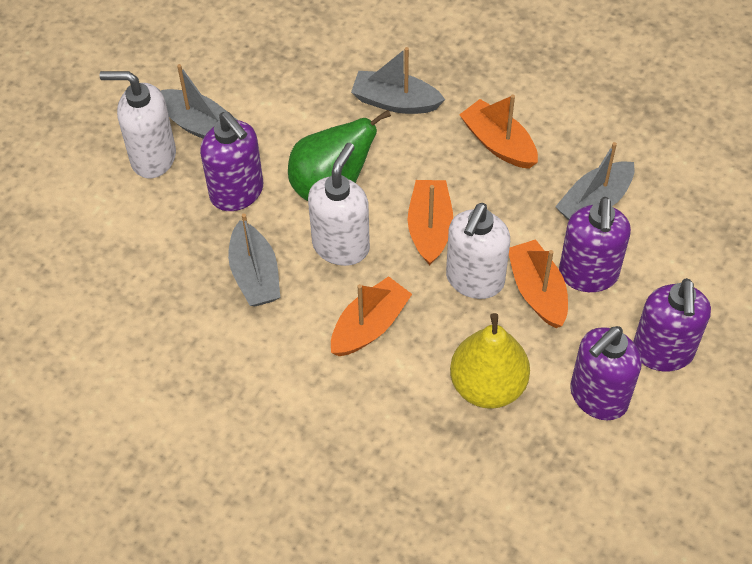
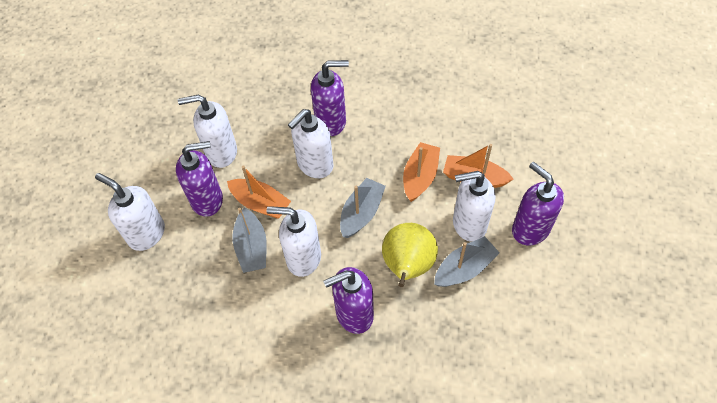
green pear: 1 -> 0
grey boat: 4 -> 3
orange boat: 4 -> 3
white soap dispenser: 3 -> 5

